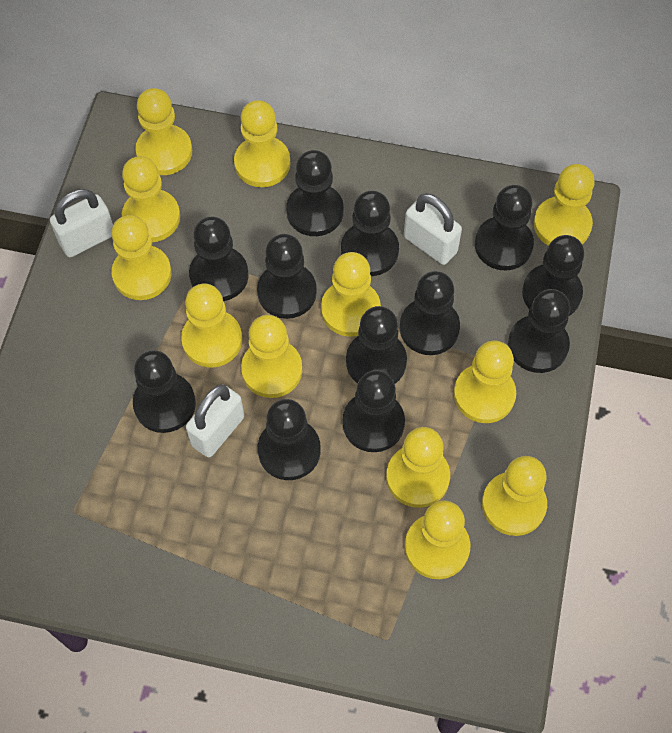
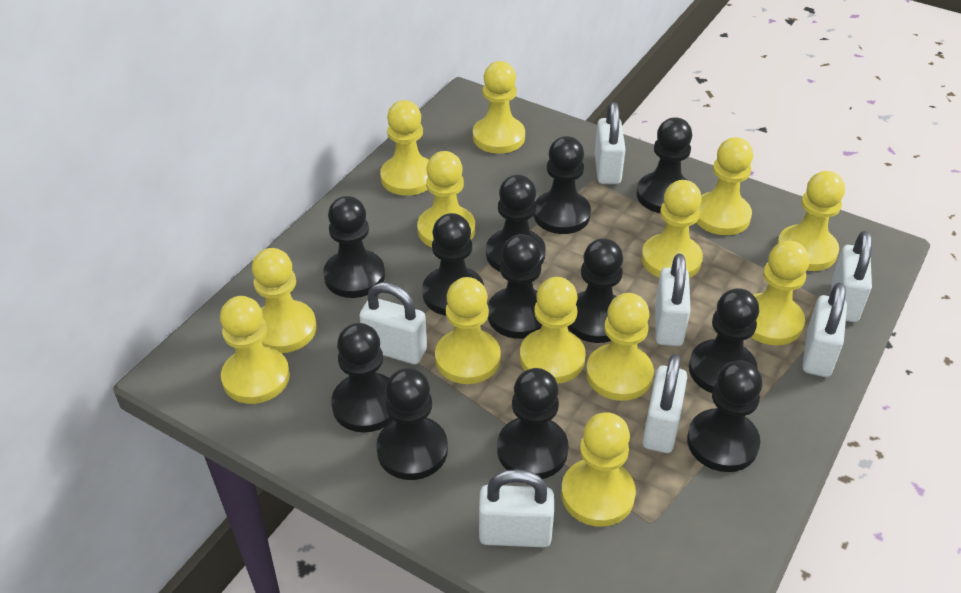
white padlock: 3 -> 7
yellow pawn: 12 -> 13

